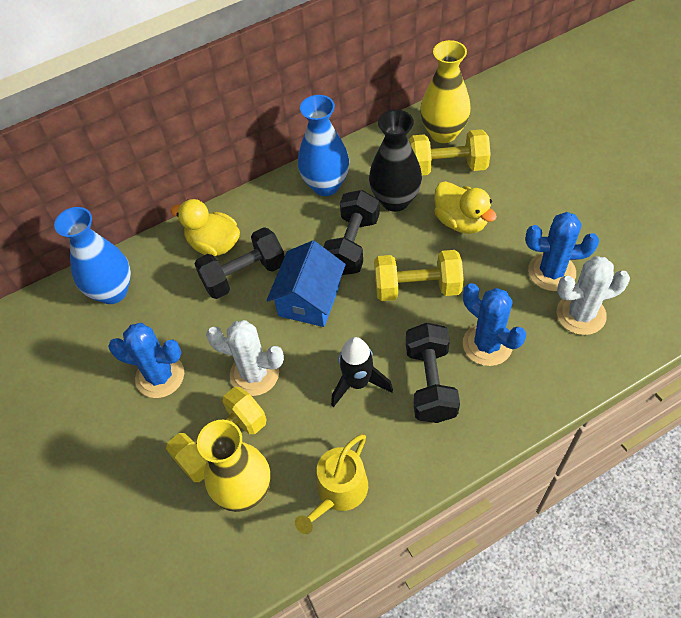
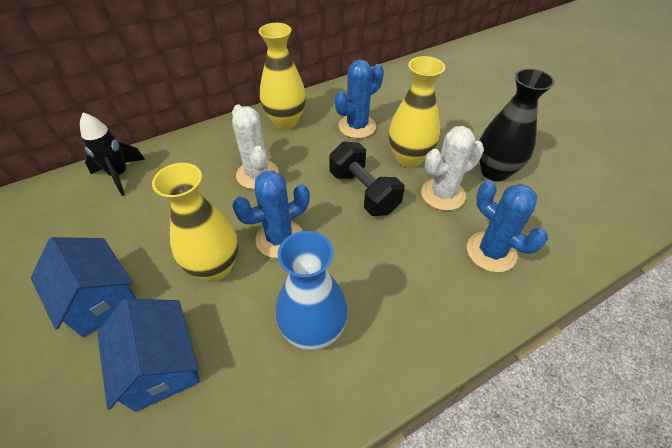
black dumbbell: 3 -> 1
blue house: 1 -> 2
blue vase: 2 -> 1
yellow duck: 2 -> 0
yellow dumbbell: 3 -> 0
yellow vase: 2 -> 3
yellow watering can: 1 -> 0

